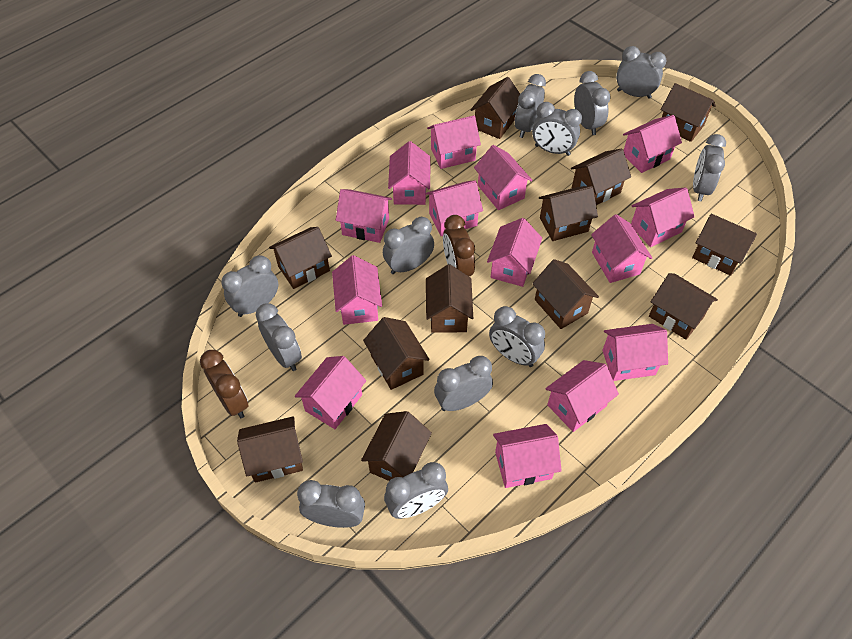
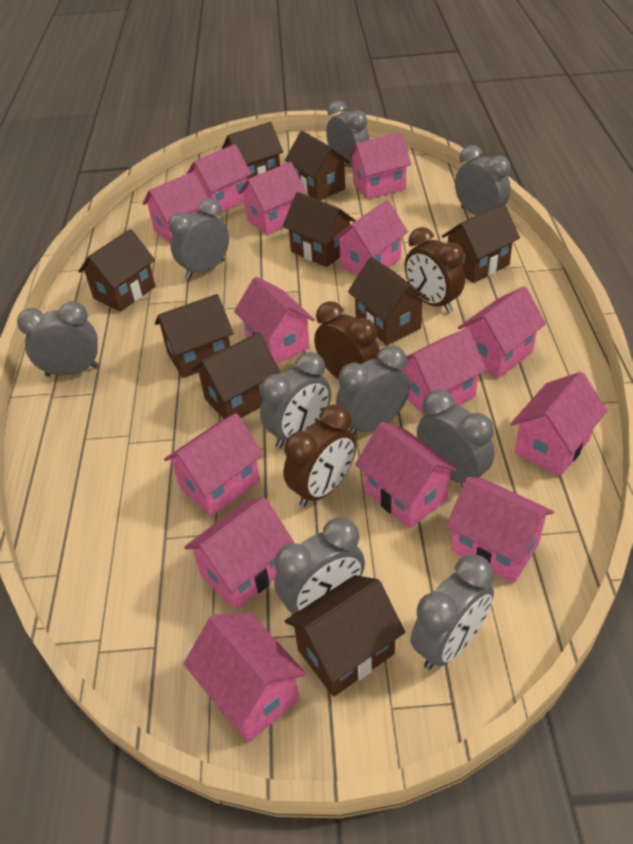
brown clock: 2 -> 3
brown house: 12 -> 9
grey clock: 12 -> 9

